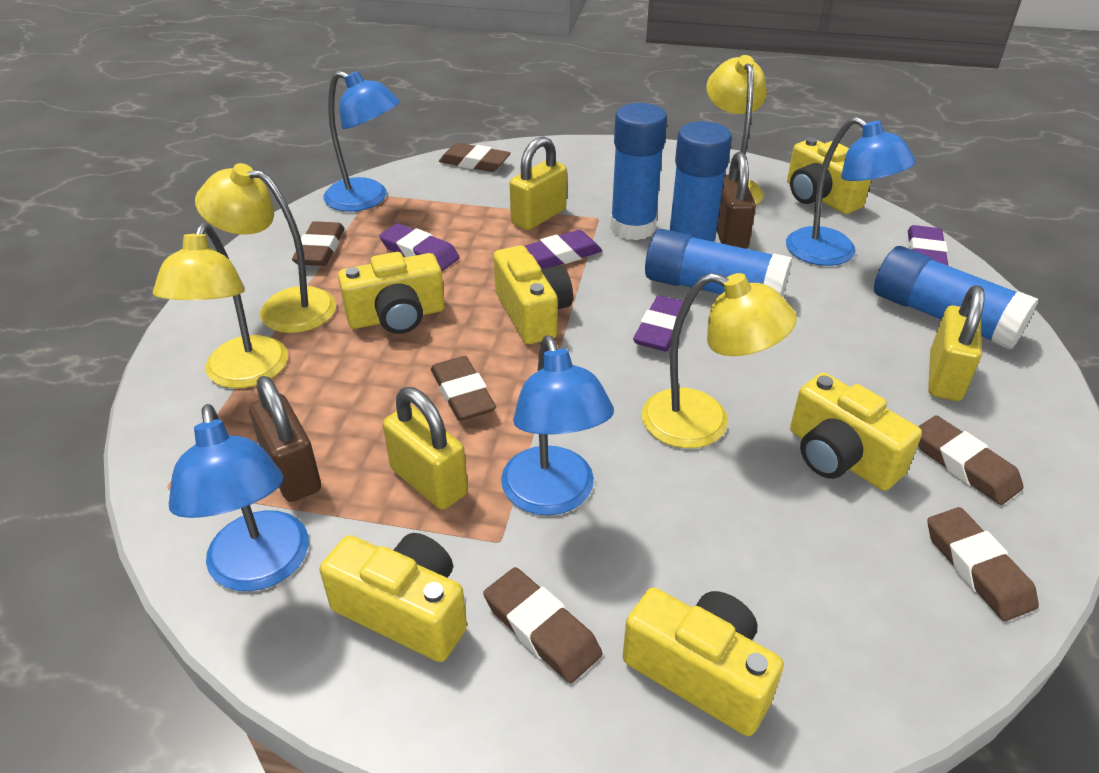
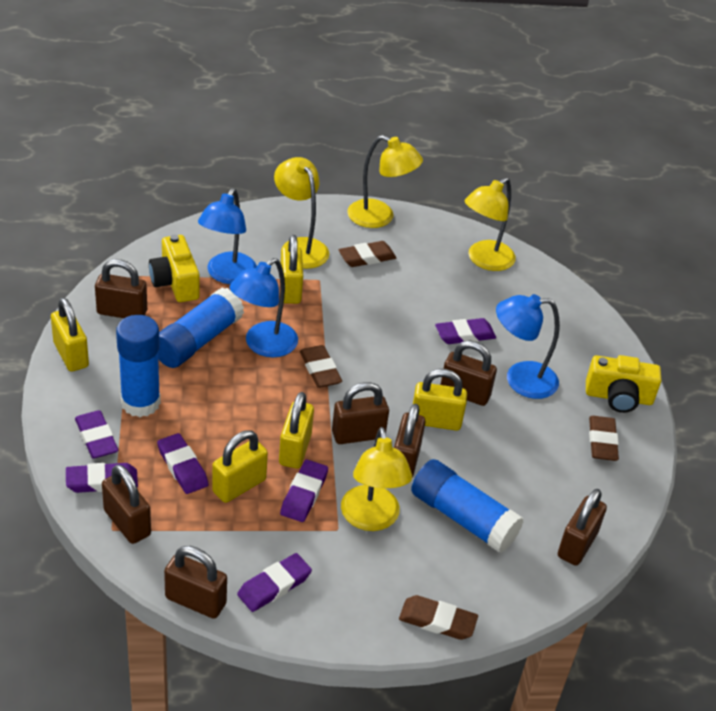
blue glue stick: 4 -> 3
blue lamp: 4 -> 3
brown eraser: 6 -> 4
brown padlock: 2 -> 7
purple eraser: 4 -> 6
yellow camera: 6 -> 2
yellow padlock: 3 -> 5

